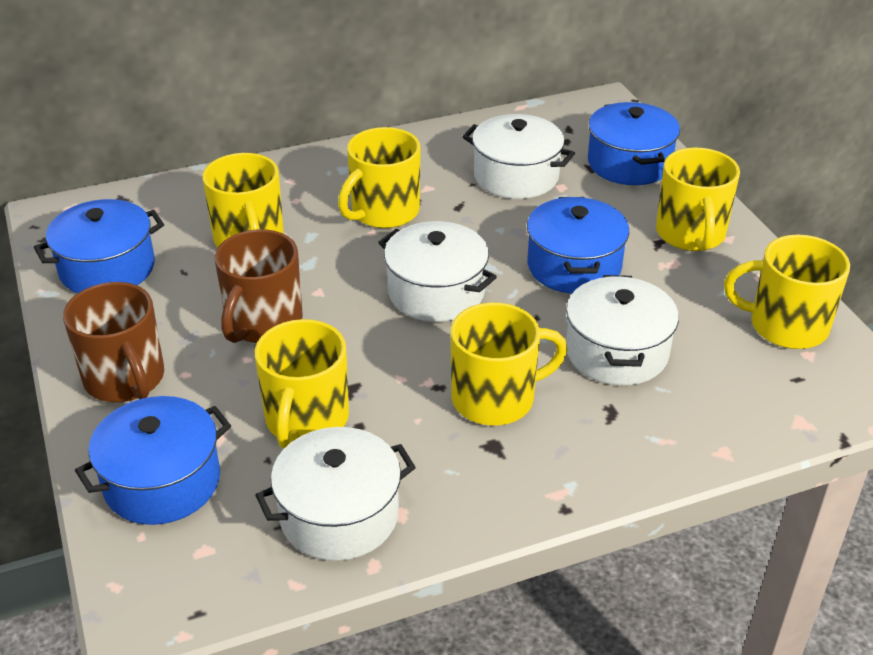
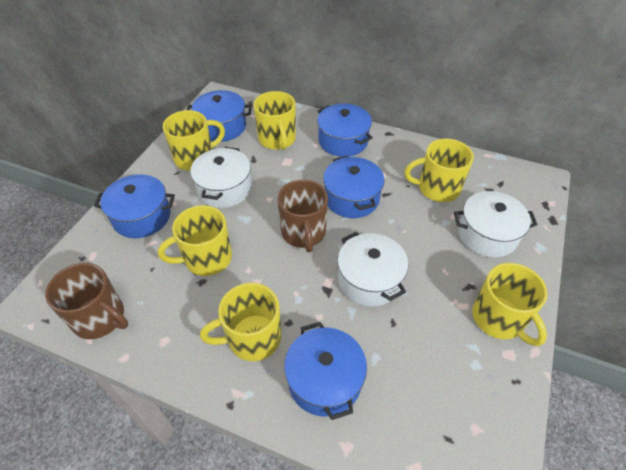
blue pot: 4 -> 5
white pot: 4 -> 3

